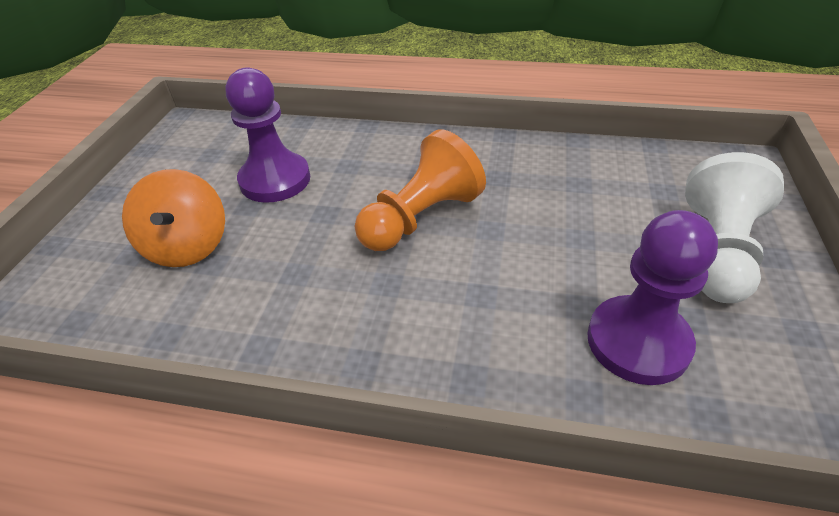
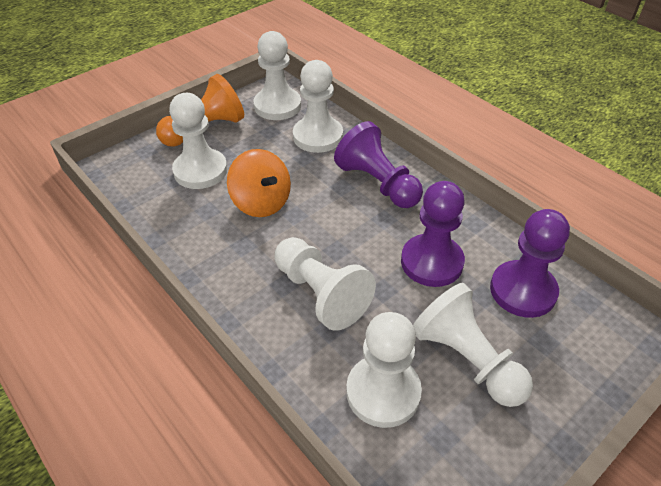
purple pawn: 2 -> 3
white pawn: 1 -> 6

